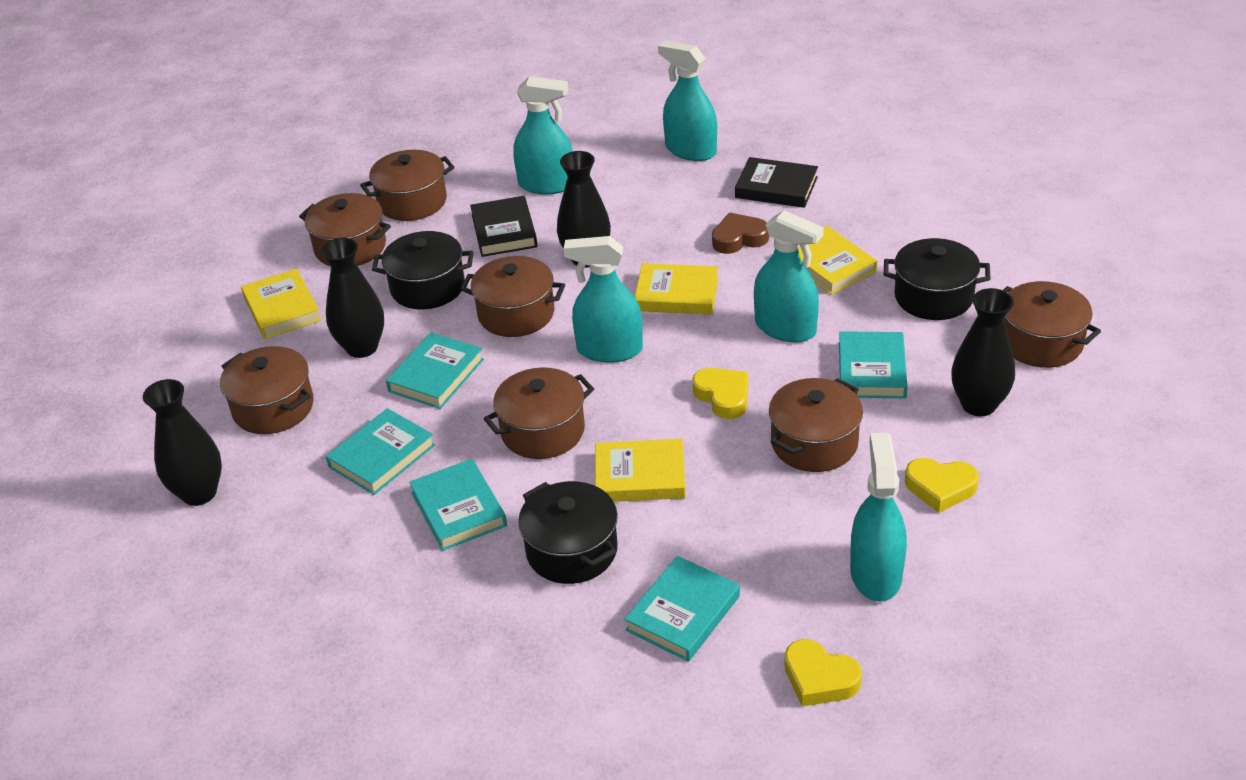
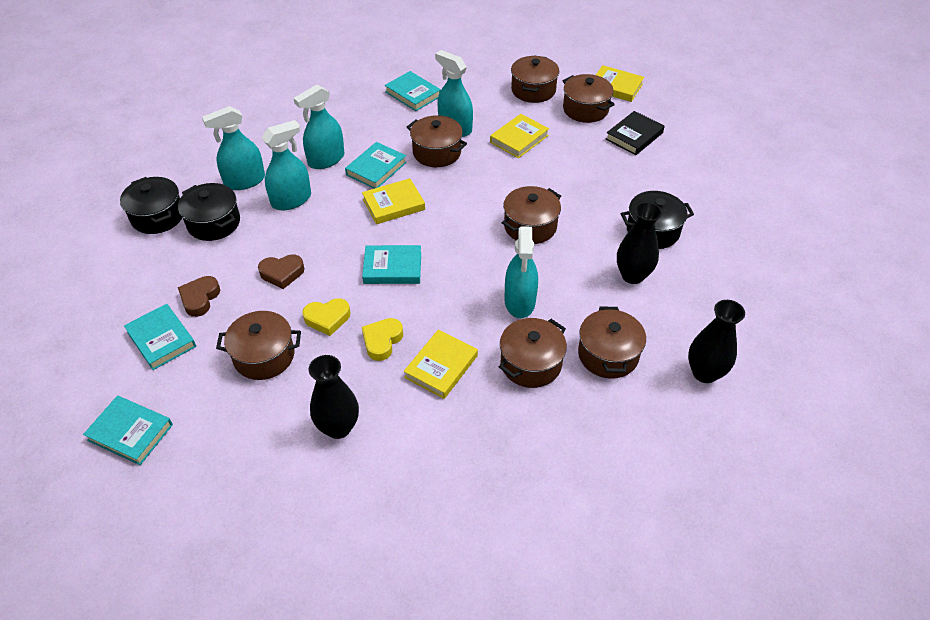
black book: 2 -> 1
black vase: 4 -> 3
brown heart: 1 -> 2
yellow heart: 3 -> 2

